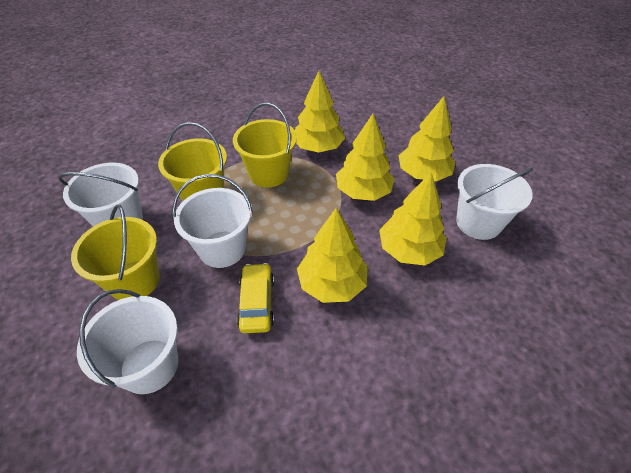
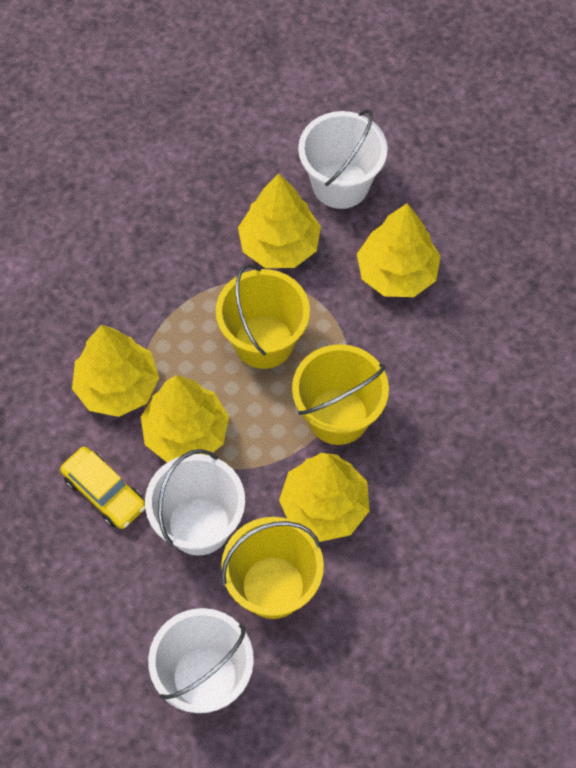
white bucket: 4 -> 3

